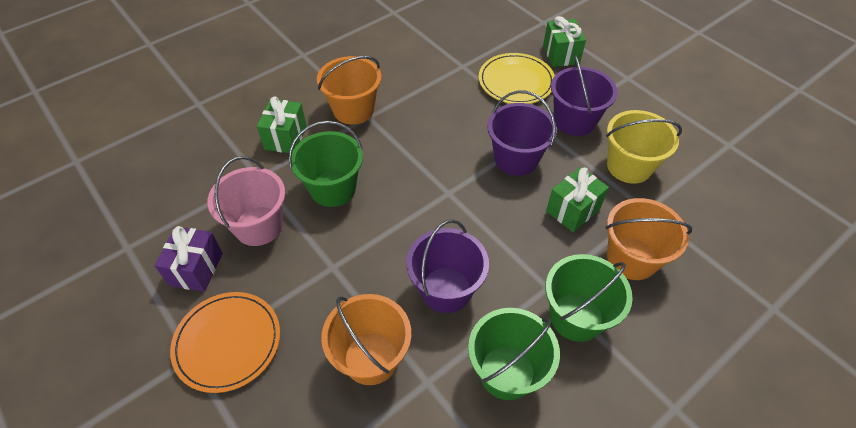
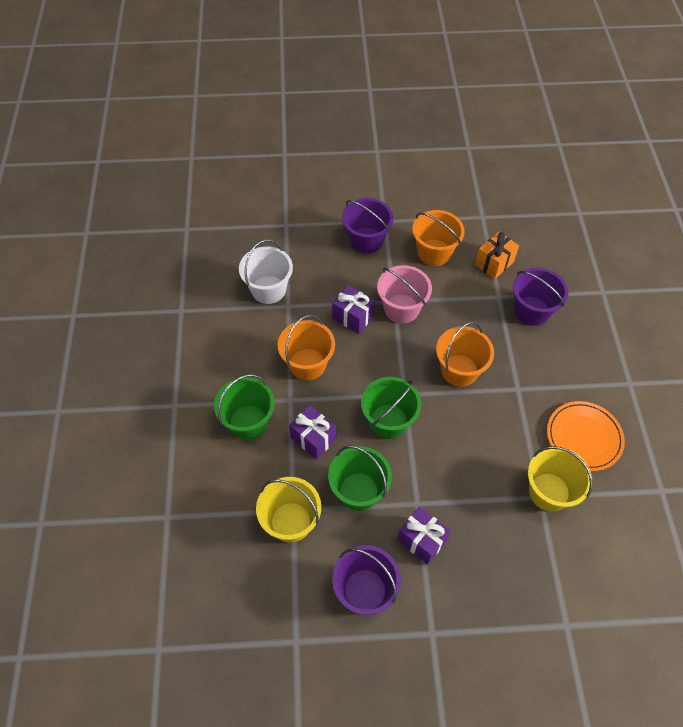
green gift: 3 -> 0
orange gift: 0 -> 1
purple gift: 1 -> 3
white bucket: 0 -> 1
yellow bucket: 1 -> 2
yellow plate: 1 -> 0

